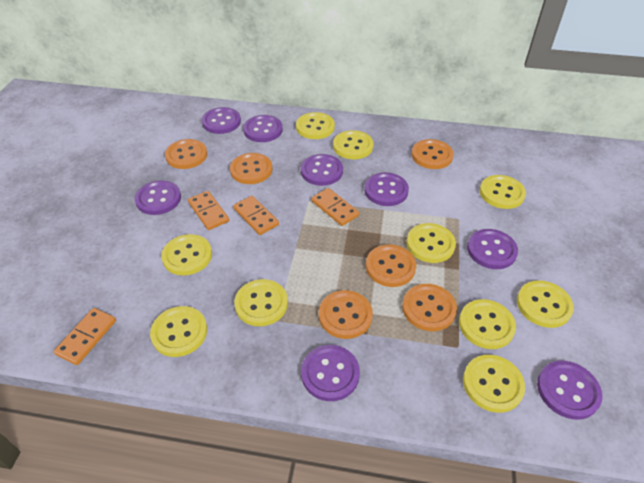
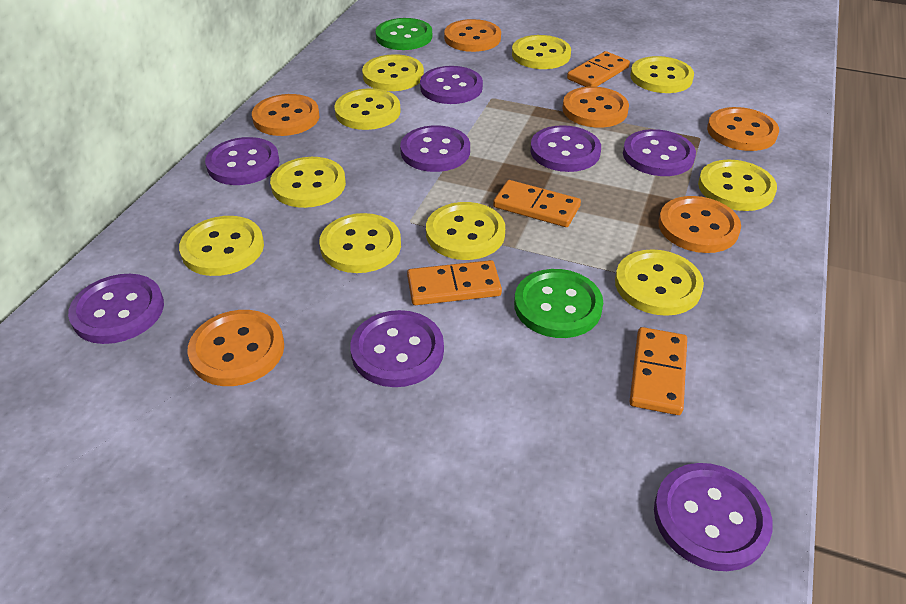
green button: 0 -> 2

